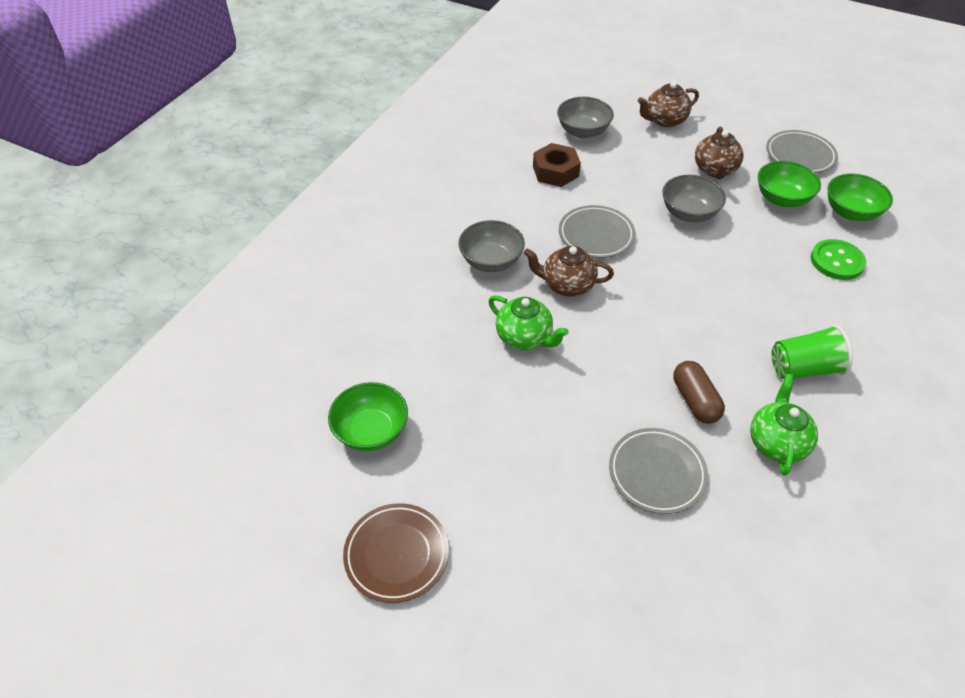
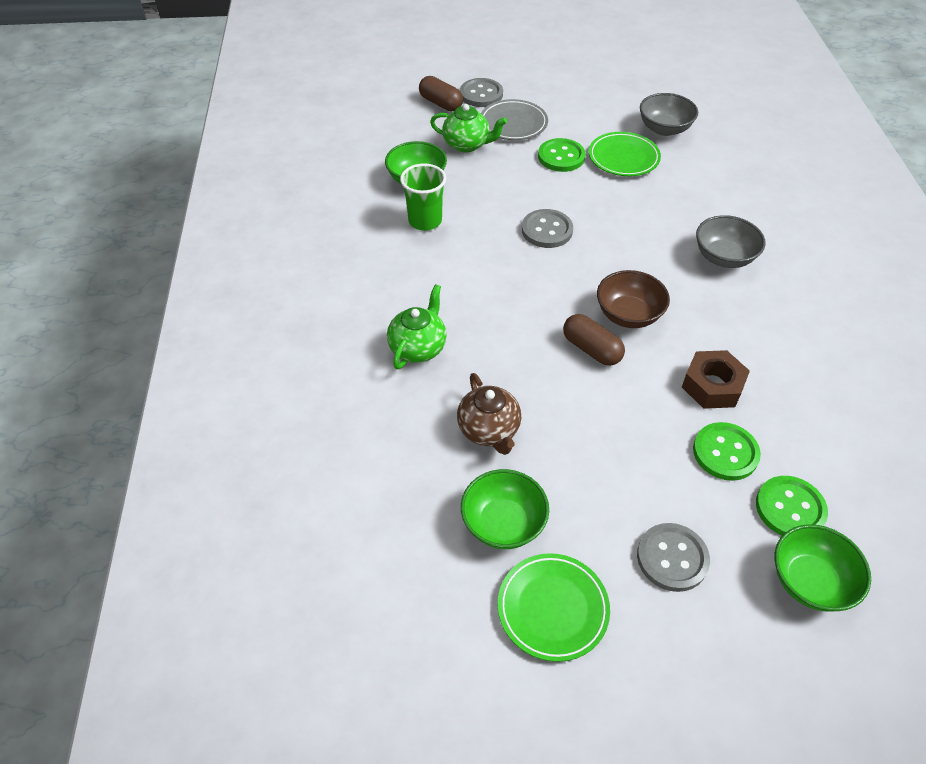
brown bowl: 0 -> 1
brown capsule: 1 -> 2
brown plate: 1 -> 0
brown teapot: 3 -> 1
green button: 1 -> 3
green plate: 0 -> 2
grey bowl: 3 -> 2
grey button: 0 -> 3
grey plate: 3 -> 1

